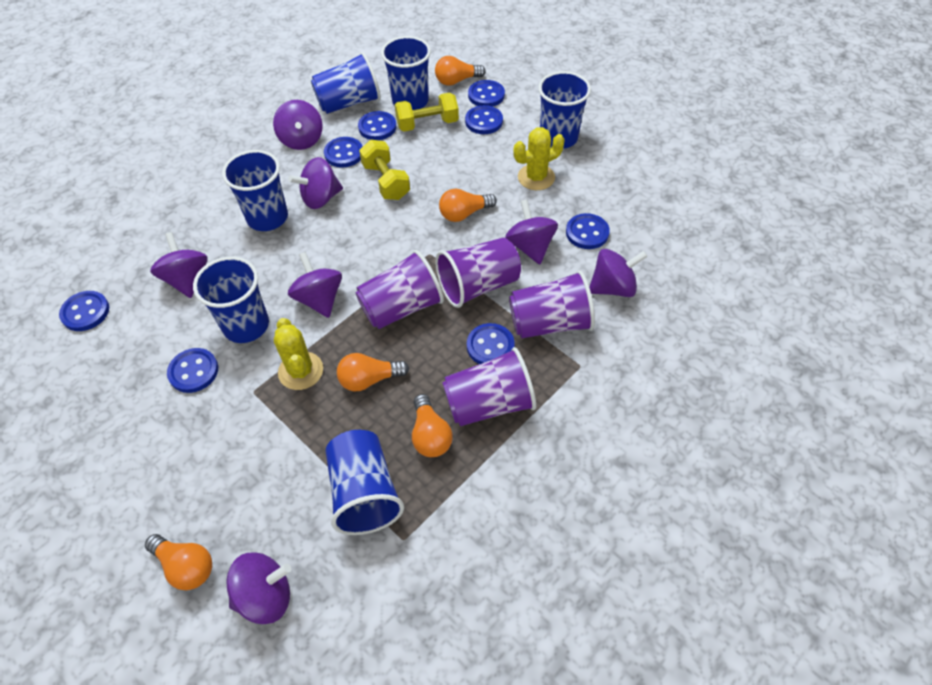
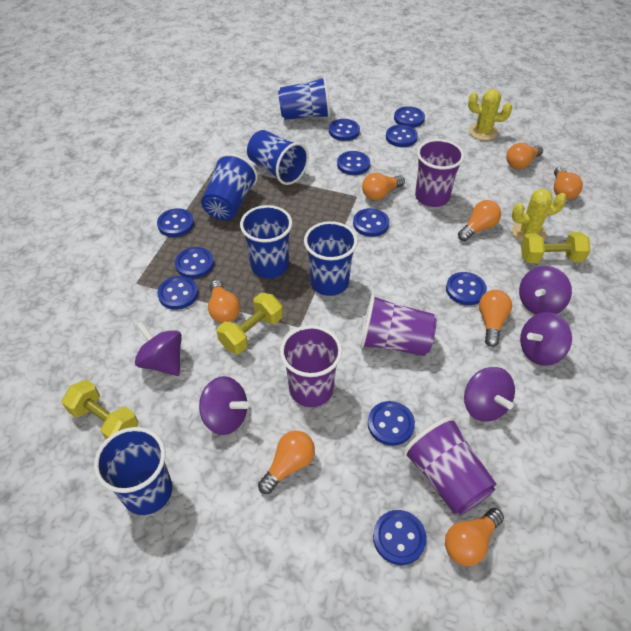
blue button: 8 -> 11
orange light bulb: 5 -> 8
purple spinning top: 7 -> 5
yellow dumbbell: 2 -> 3

